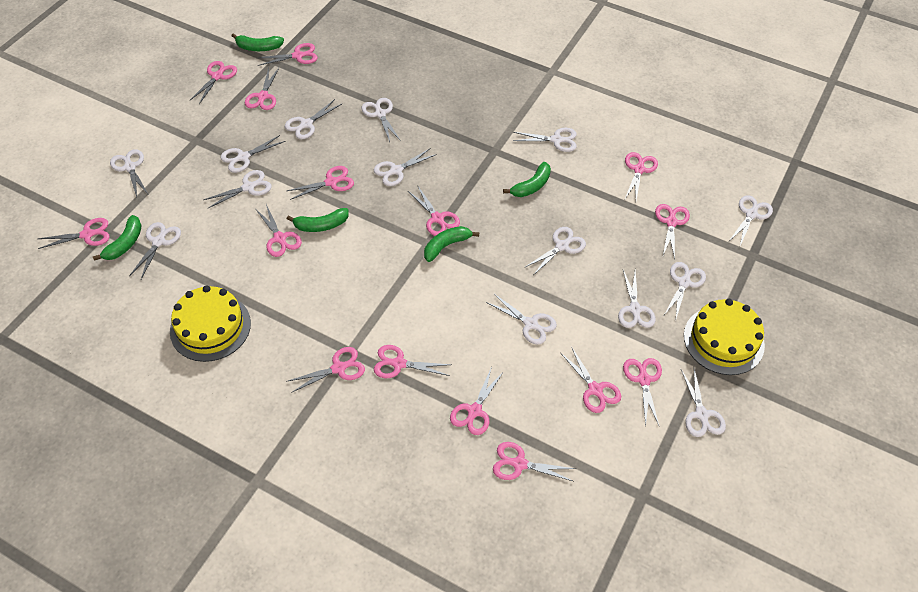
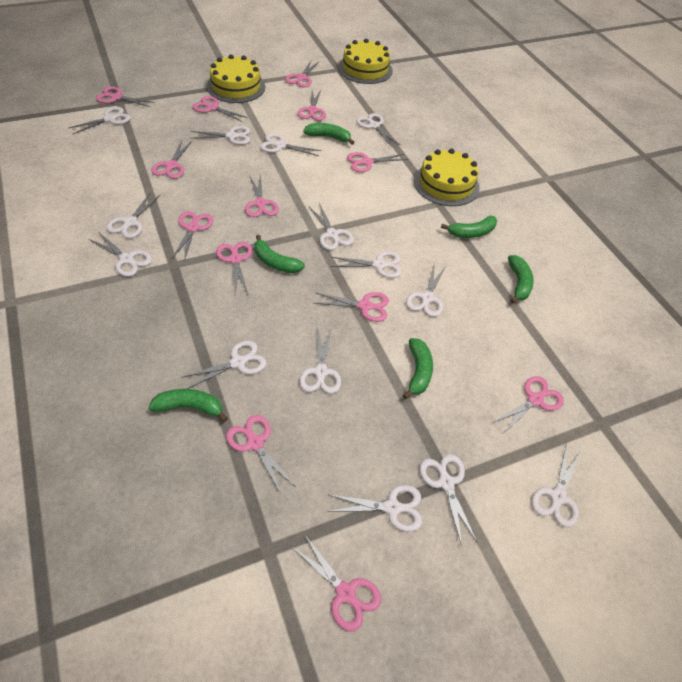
green banana: 5 -> 6
pink scissors: 15 -> 13
yellow cake: 2 -> 3

